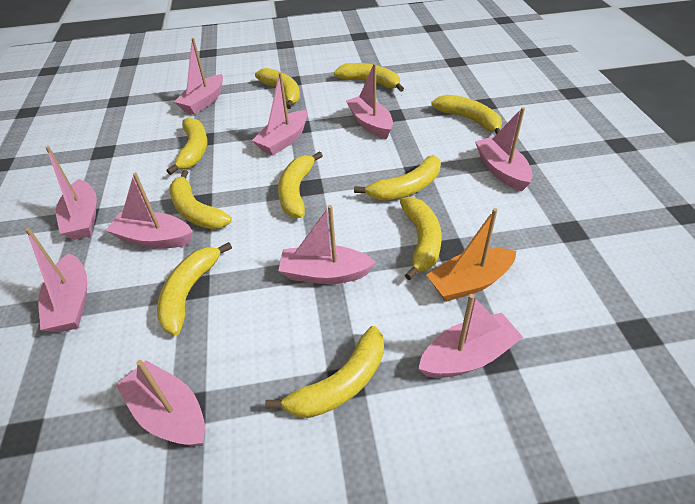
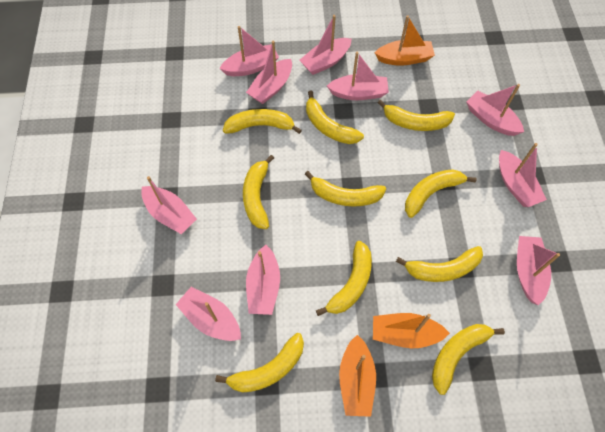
orange boat: 1 -> 3

